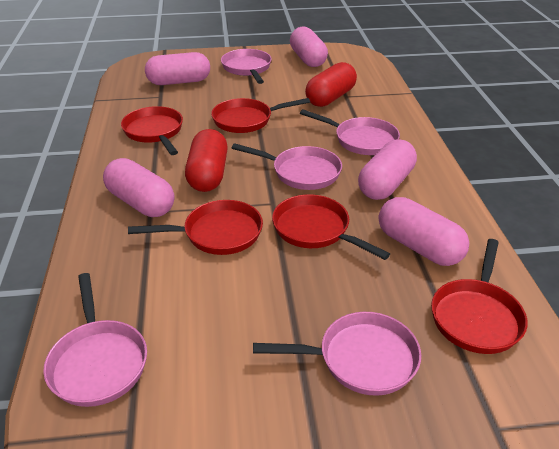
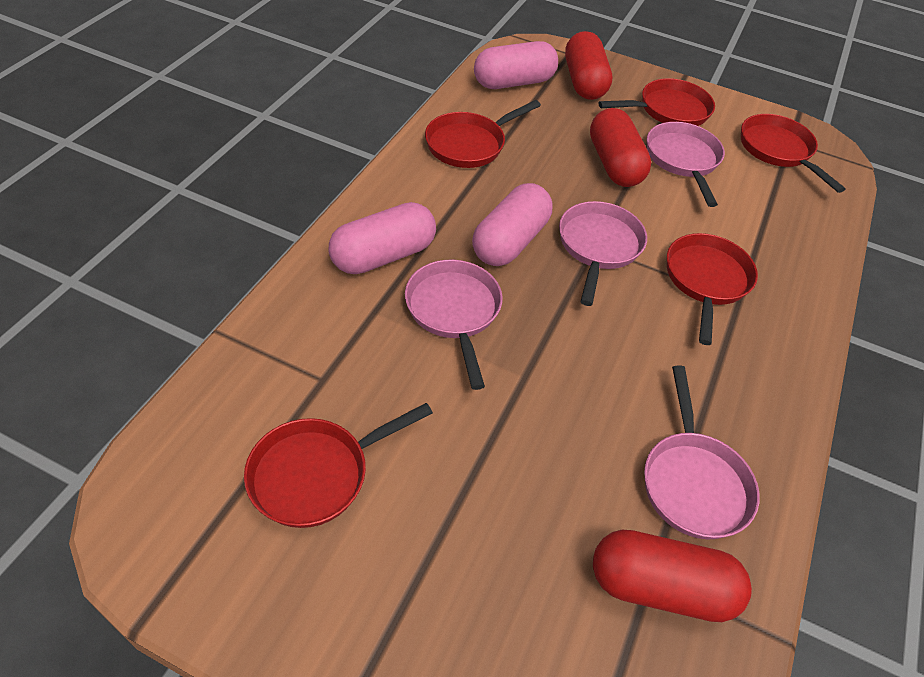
pink capsule: 5 -> 3
pink pan: 5 -> 4
red capsule: 2 -> 3

